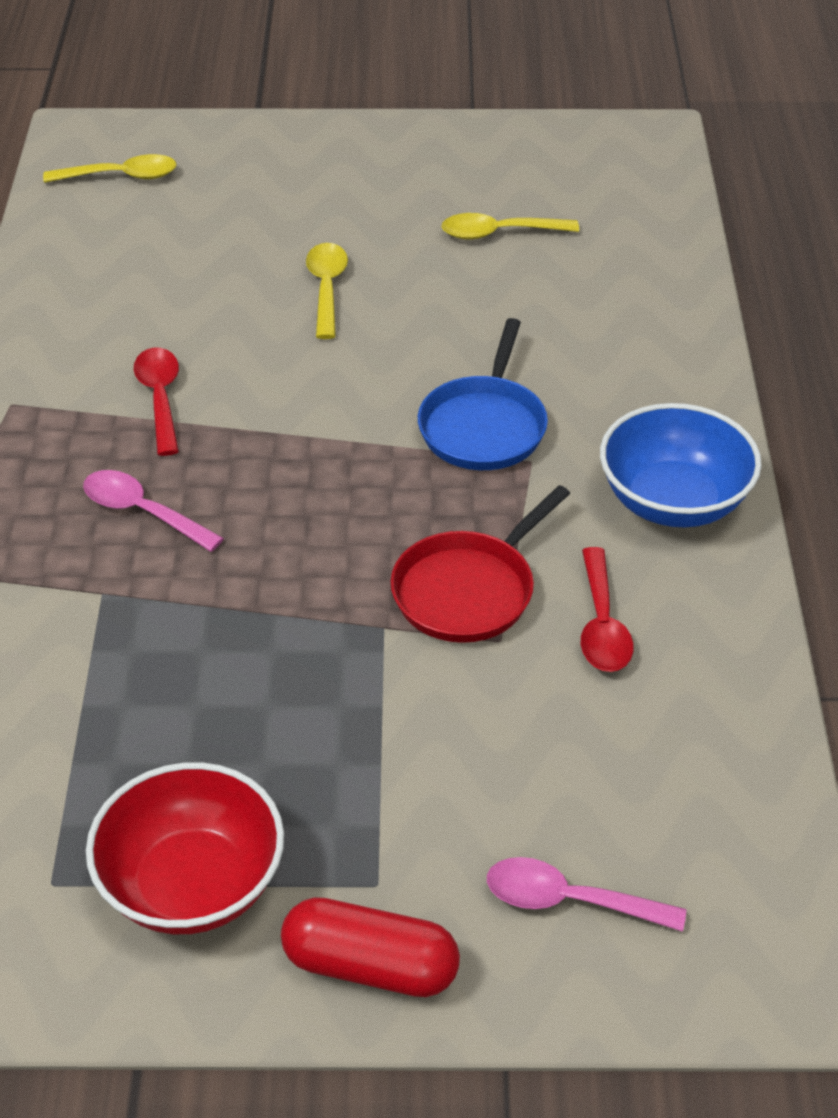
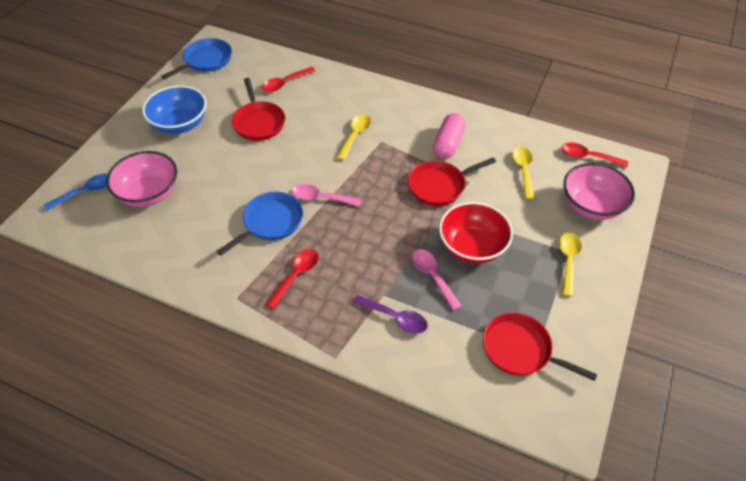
blue pan: 1 -> 2
blue spoon: 0 -> 1
pink bowl: 0 -> 2
pink capsule: 0 -> 1
purple spoon: 0 -> 1
red capsule: 1 -> 0
red pan: 1 -> 3
red spoon: 2 -> 3

